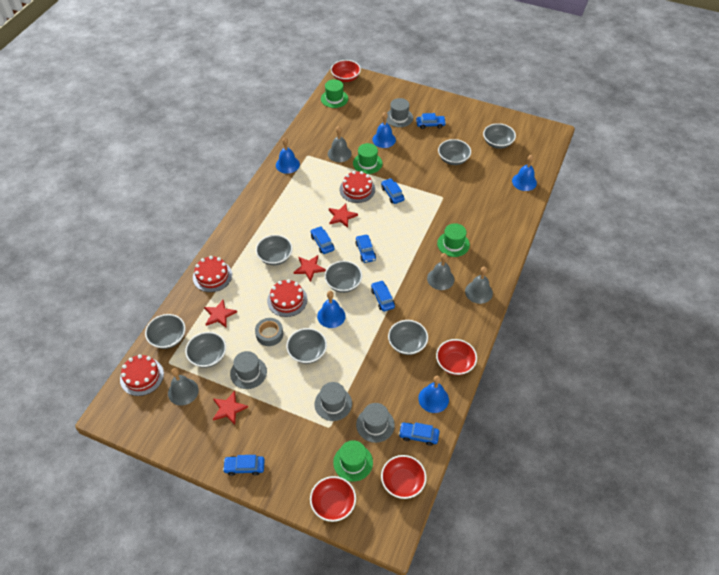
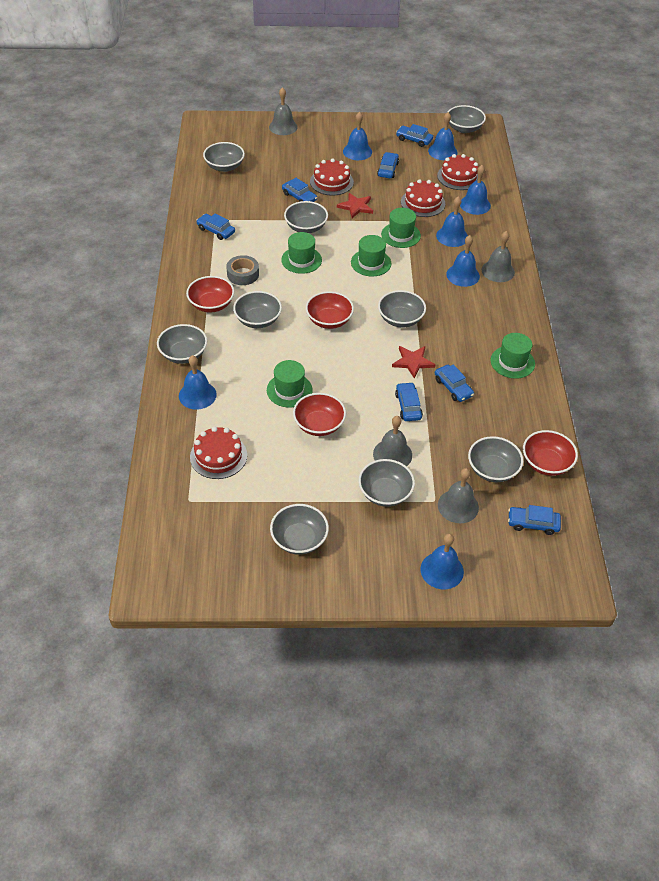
blue bell: 5 -> 7
green hat: 4 -> 5
grey bowl: 8 -> 9
grey hat: 4 -> 0
red star: 4 -> 2

